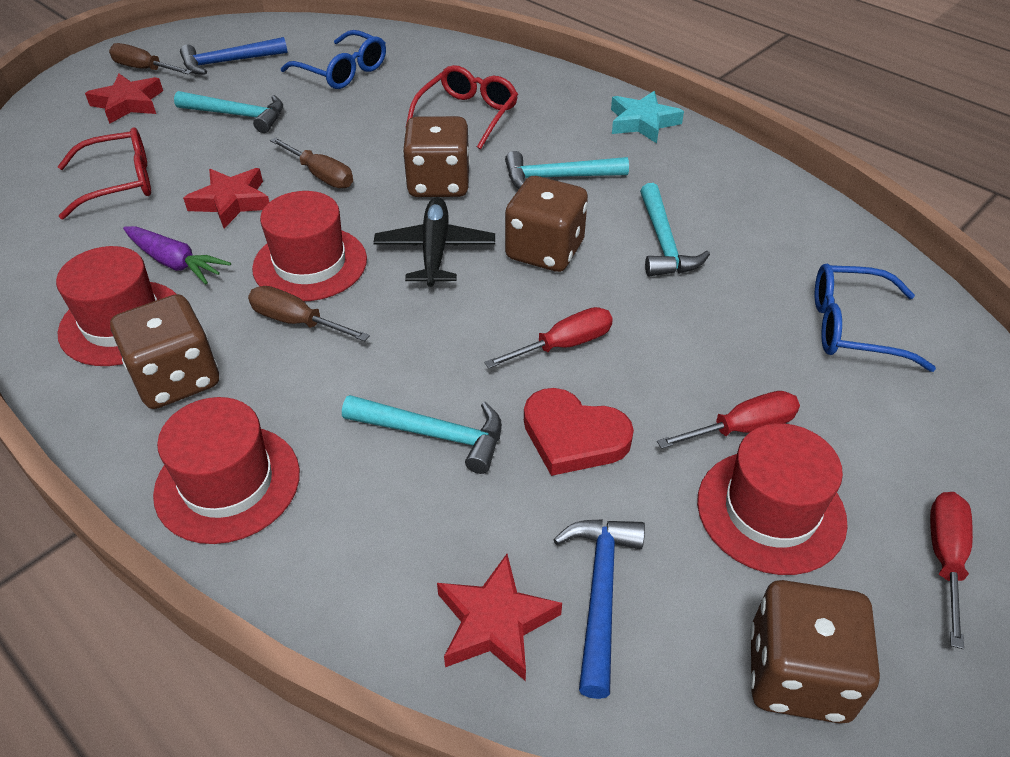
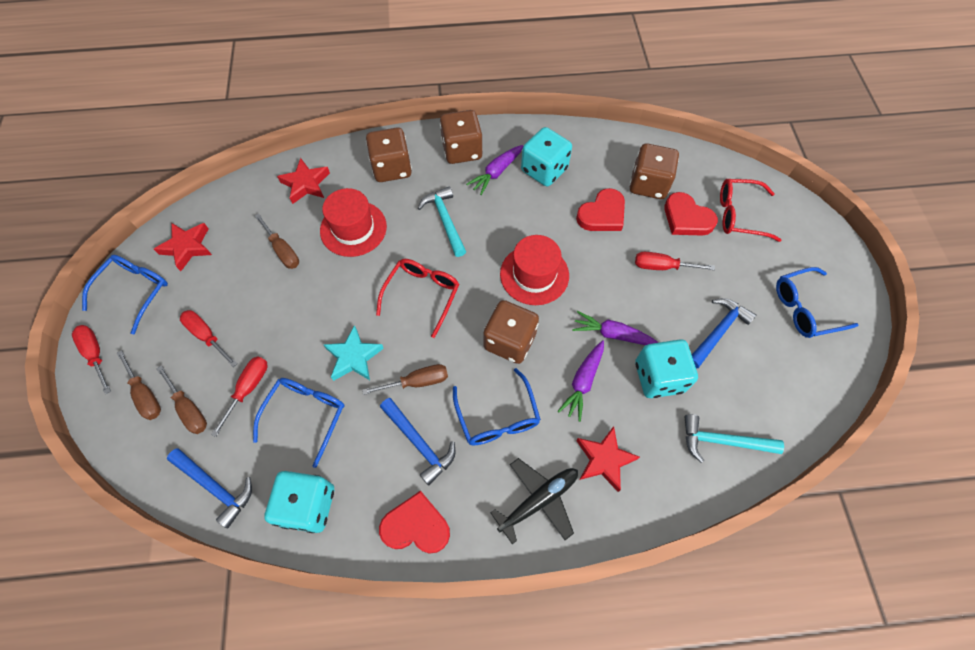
blue glasses: 2 -> 4
blue hammer: 2 -> 3
brown screwdriver: 3 -> 4
purple carrot: 1 -> 3
red hat: 4 -> 2
red heart: 1 -> 3
red screwdriver: 3 -> 4
turquoise dice: 0 -> 3
turquoise hammer: 4 -> 2

